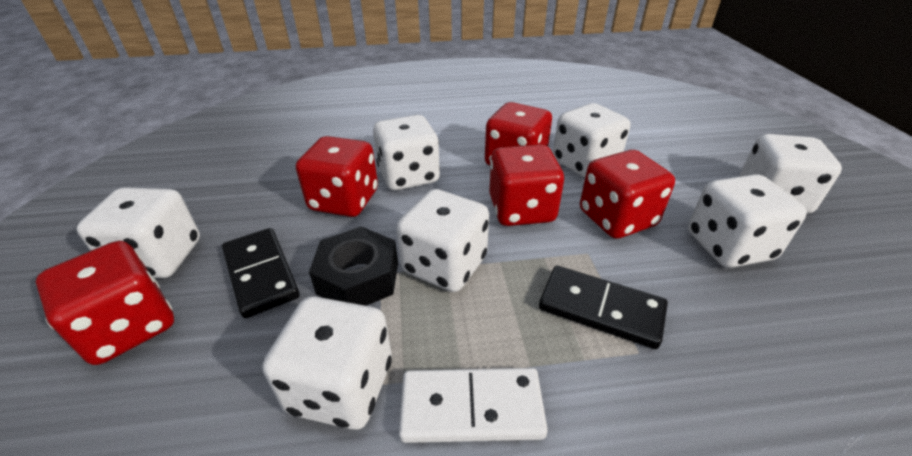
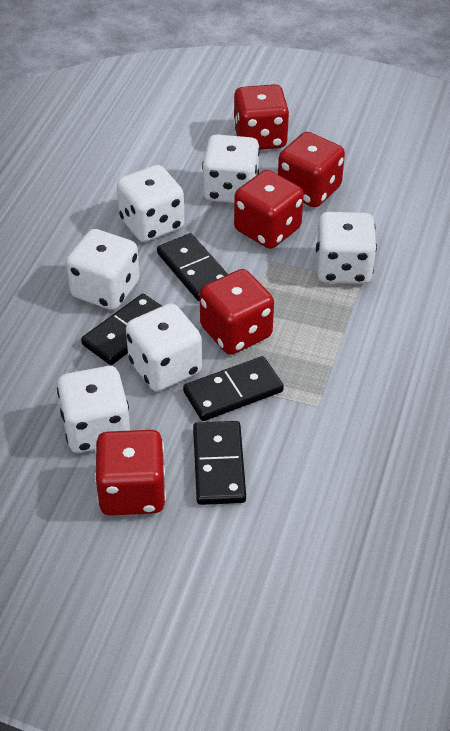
black domino: 2 -> 4
black nut: 1 -> 0
white dice: 7 -> 6
white domino: 1 -> 0

